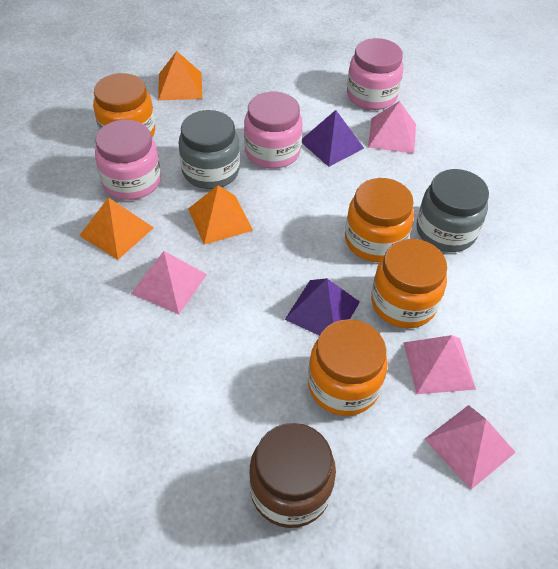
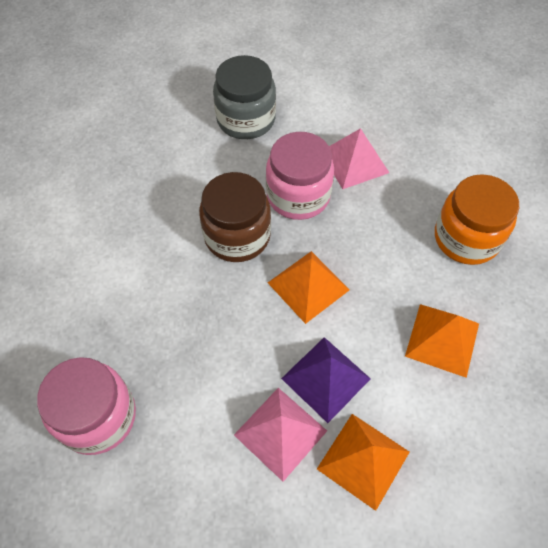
grey jar: 2 -> 1
orange jar: 4 -> 1
pink jar: 3 -> 2
pink pyramid: 4 -> 2
purple pyramid: 2 -> 1

